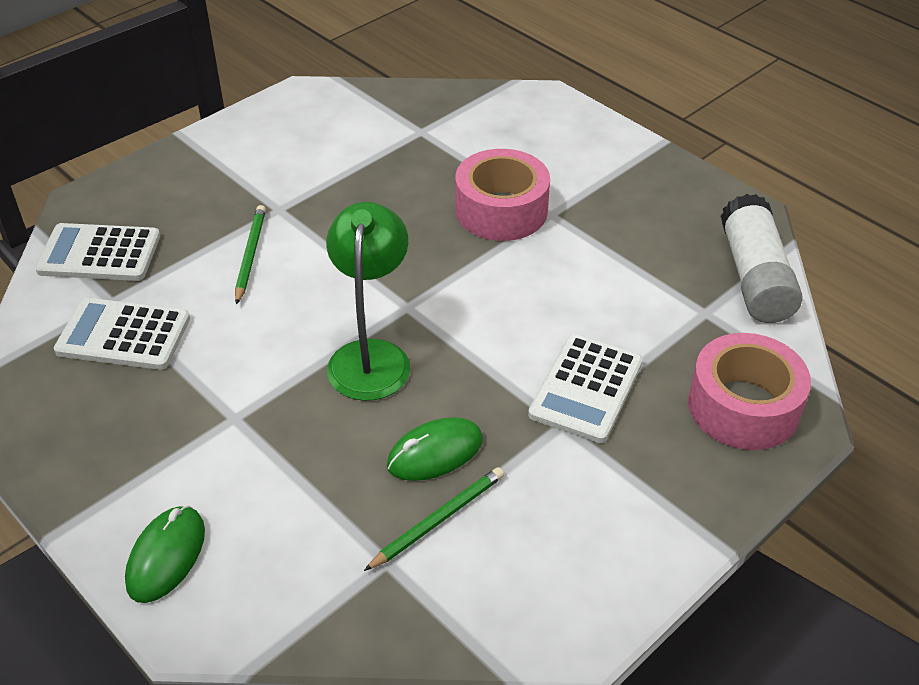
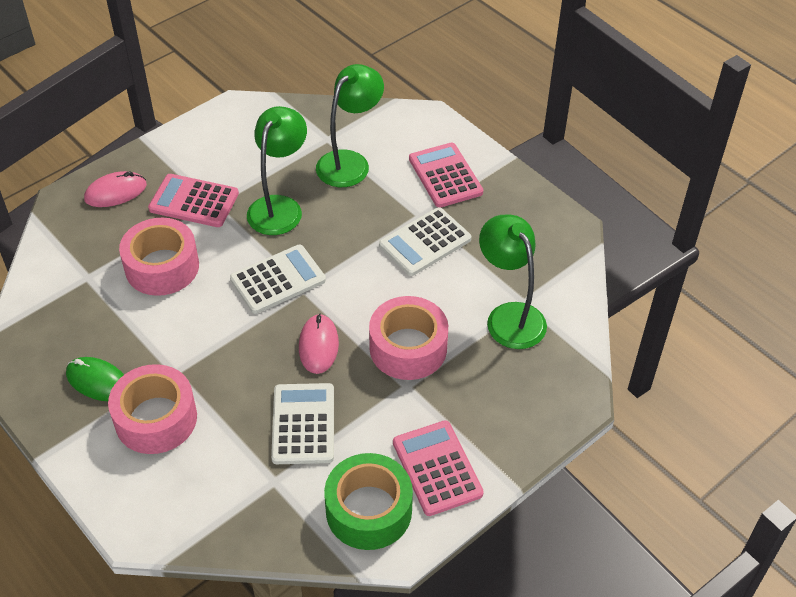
green lamp: 1 -> 3
green mouse: 2 -> 1
green pencil: 2 -> 0
green tape: 0 -> 1
pink calculator: 0 -> 3
pink mouse: 0 -> 2
pink tape: 2 -> 3
white glue stick: 1 -> 0

